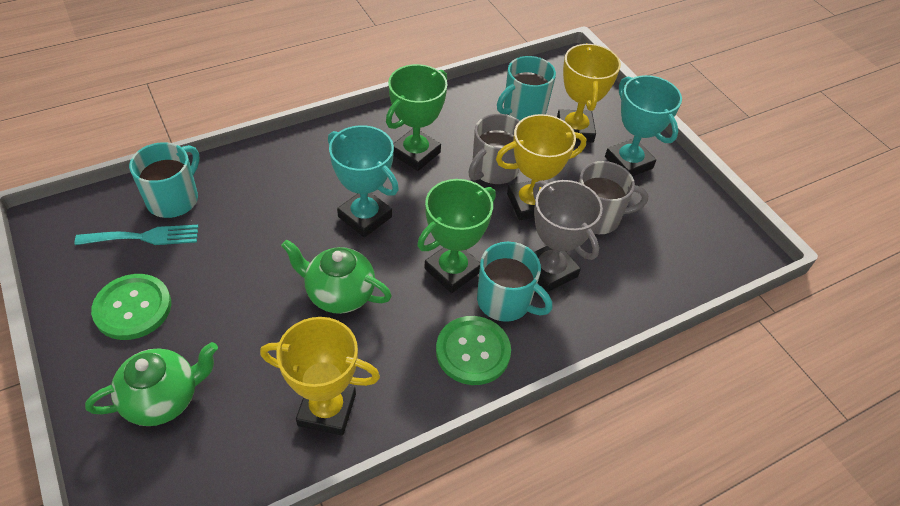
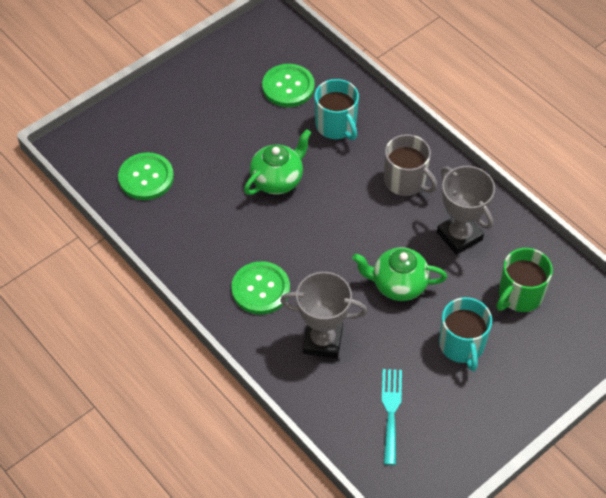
green button: 2 -> 3
green mug: 0 -> 1
green trophy: 2 -> 0
grey mug: 2 -> 1
grey trophy: 1 -> 2
turquoise mug: 3 -> 2
turquoise trophy: 2 -> 0
yellow trophy: 3 -> 0

